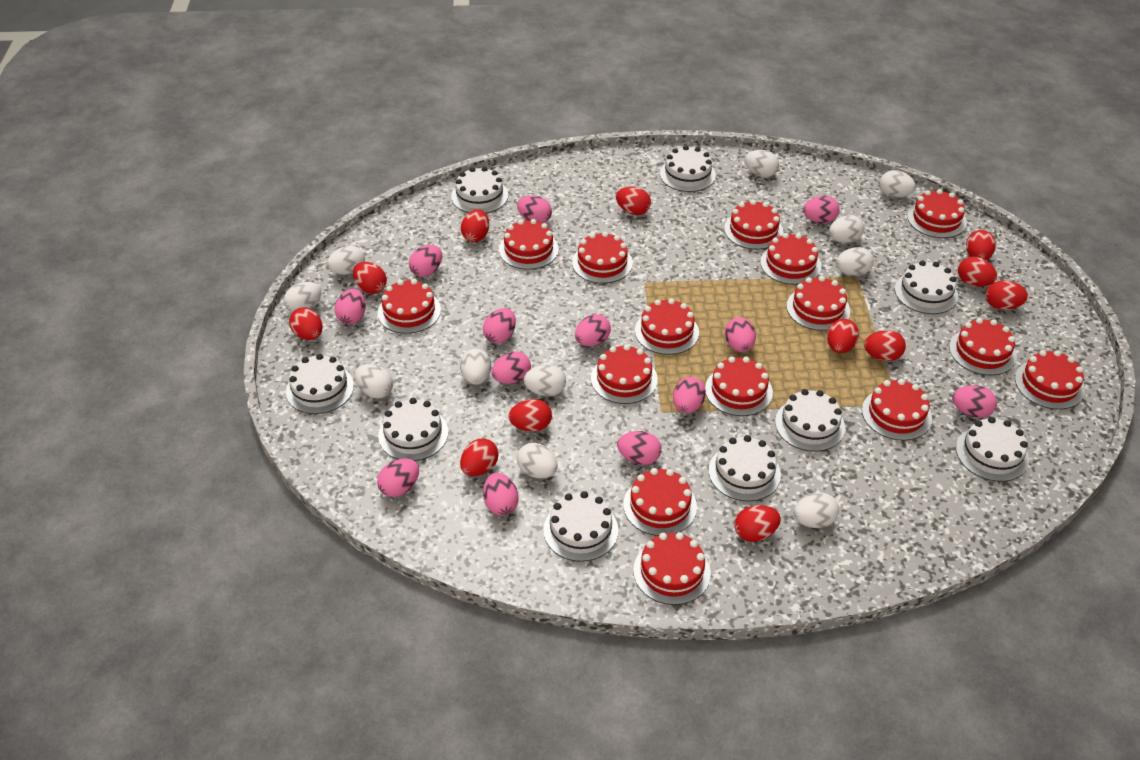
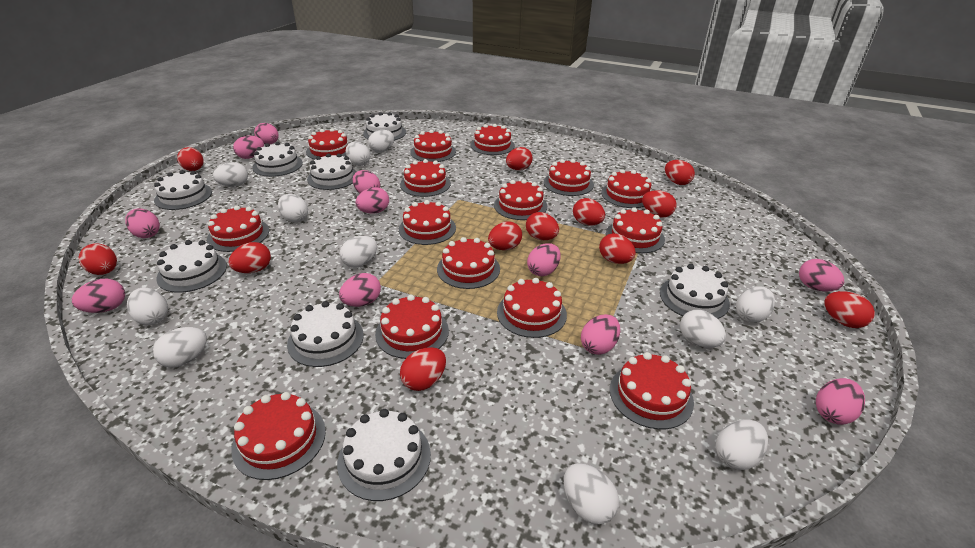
pink egg: 13 -> 11
white cake: 9 -> 8

